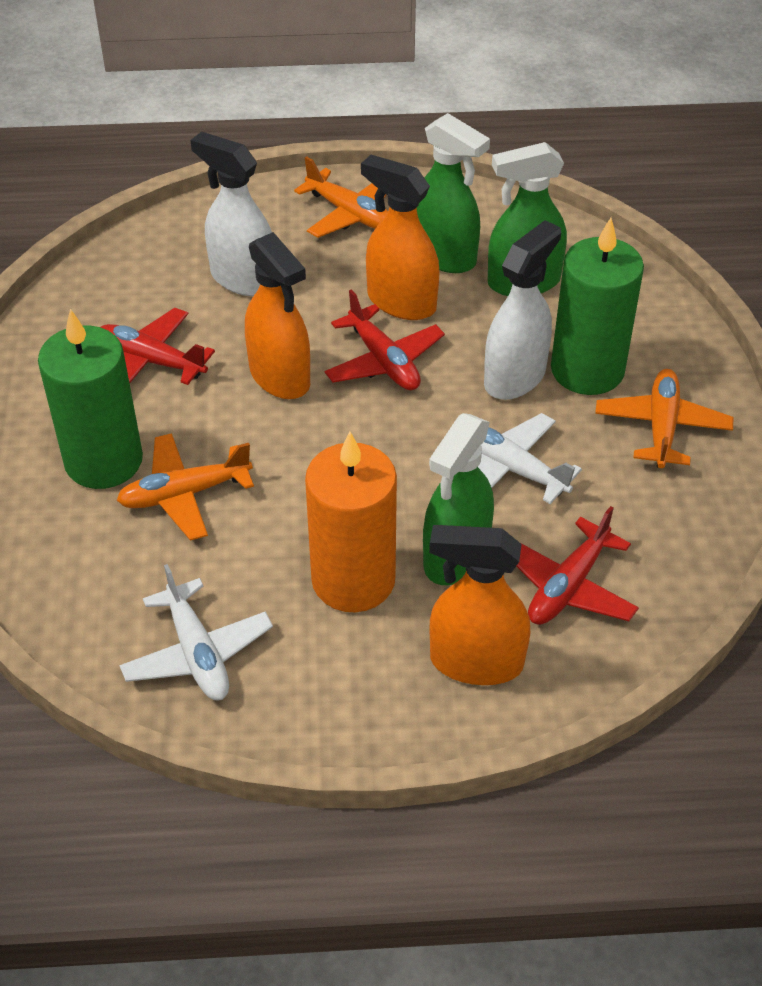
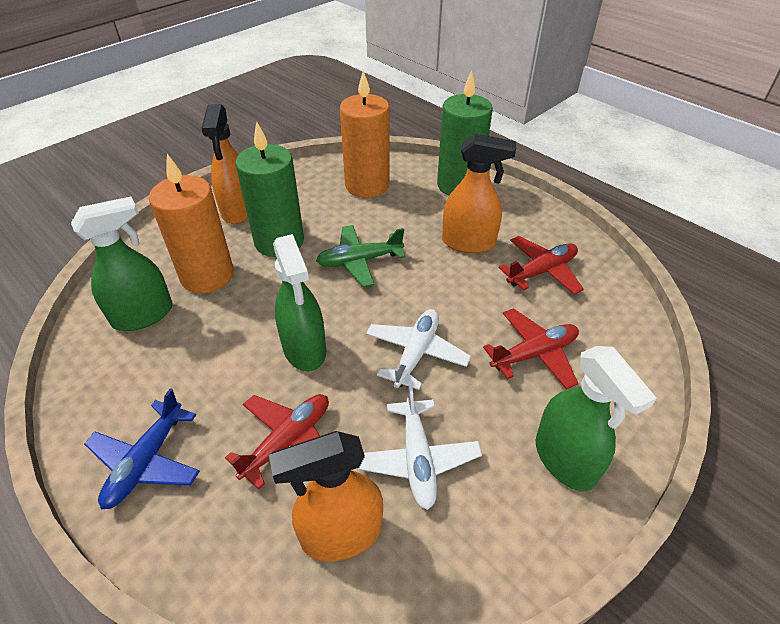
blue plane: 0 -> 1
green plane: 0 -> 1
orange candle: 1 -> 2
orange plane: 3 -> 0
white spray bottle: 2 -> 0

